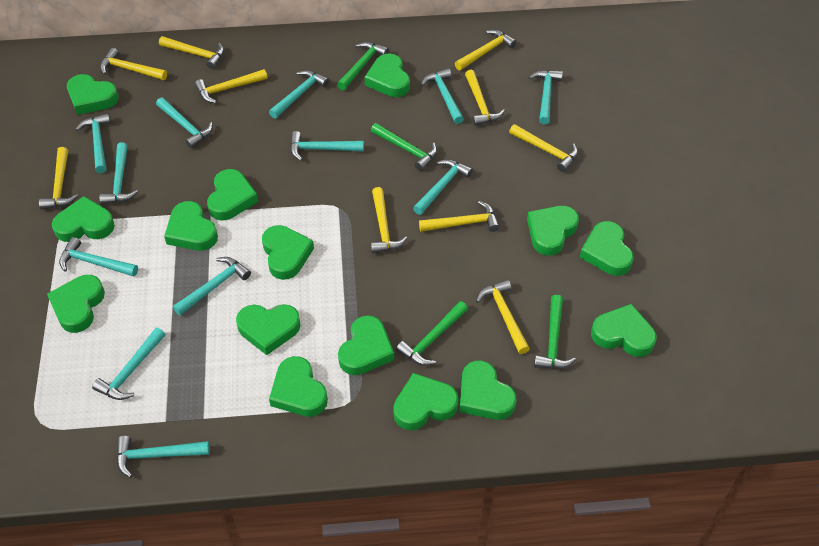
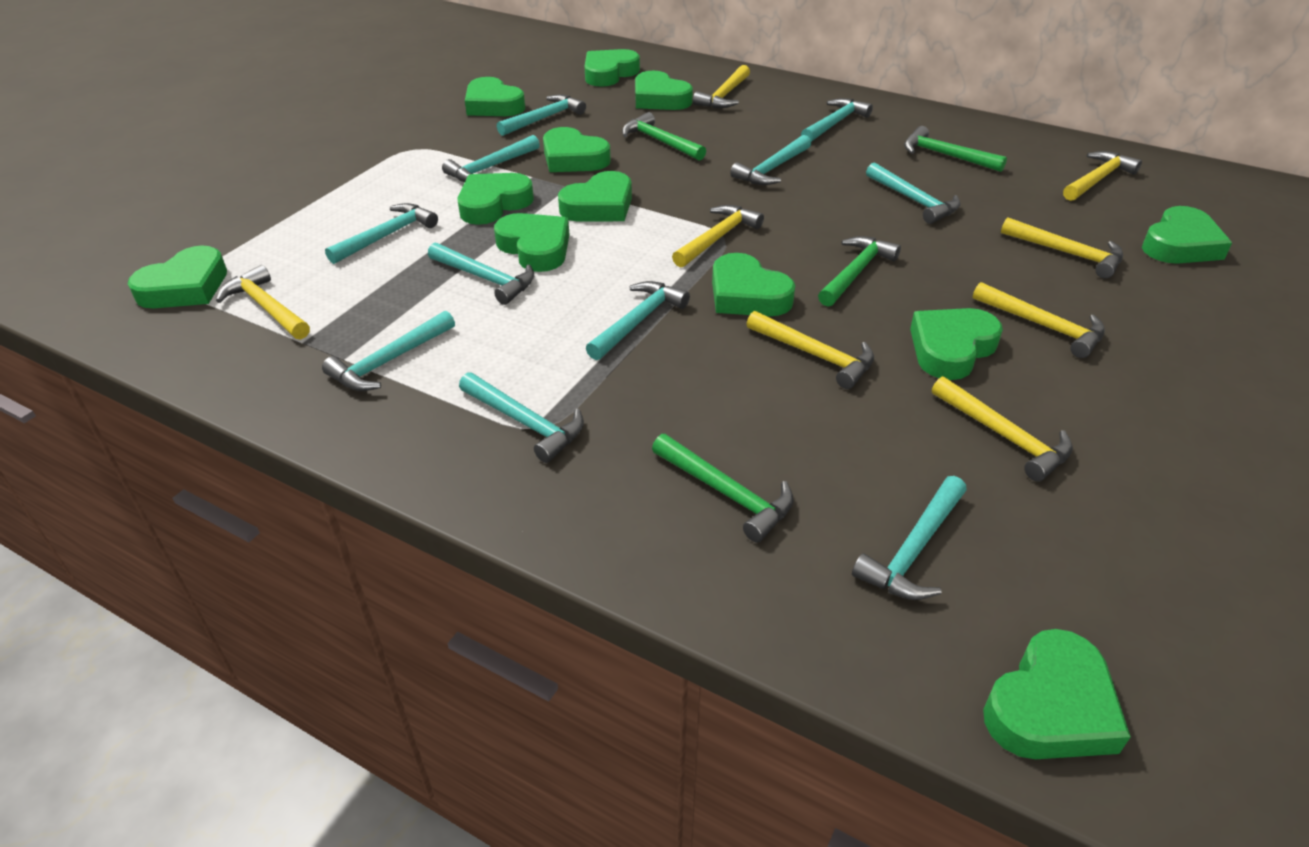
green heart: 15 -> 12
turquoise hammer: 12 -> 11
yellow hammer: 10 -> 8

